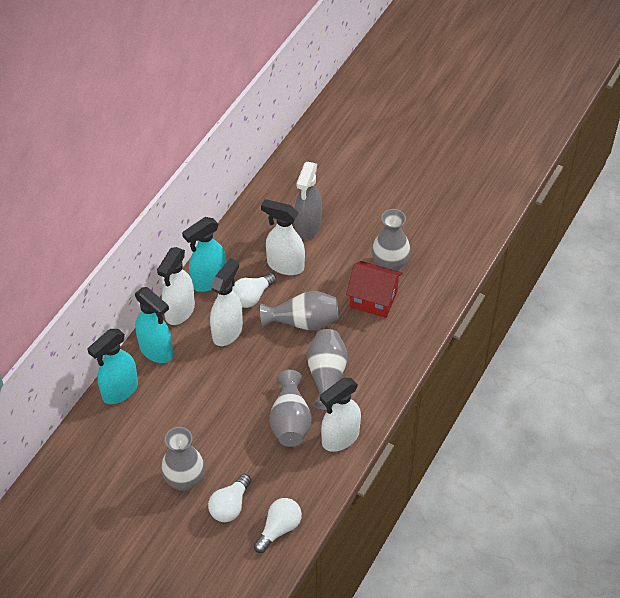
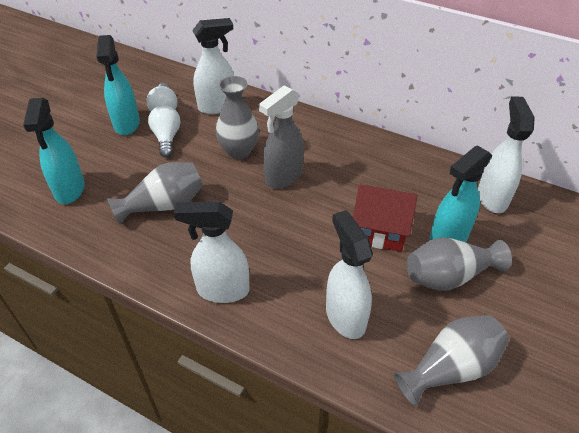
grey vase: 5 -> 4
white light bulb: 3 -> 2

